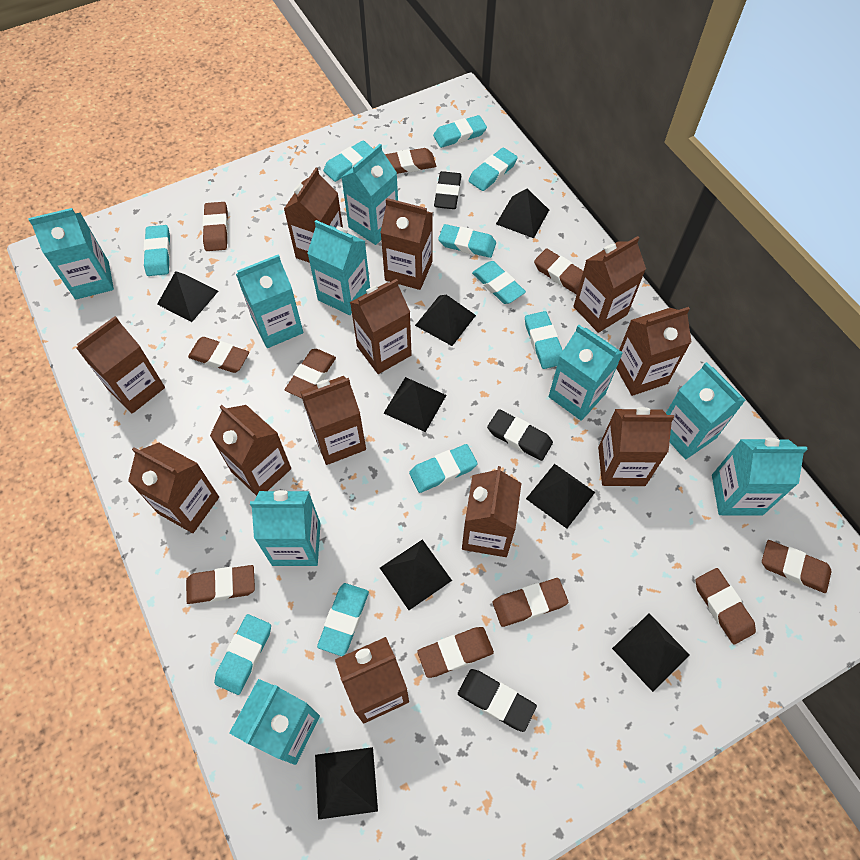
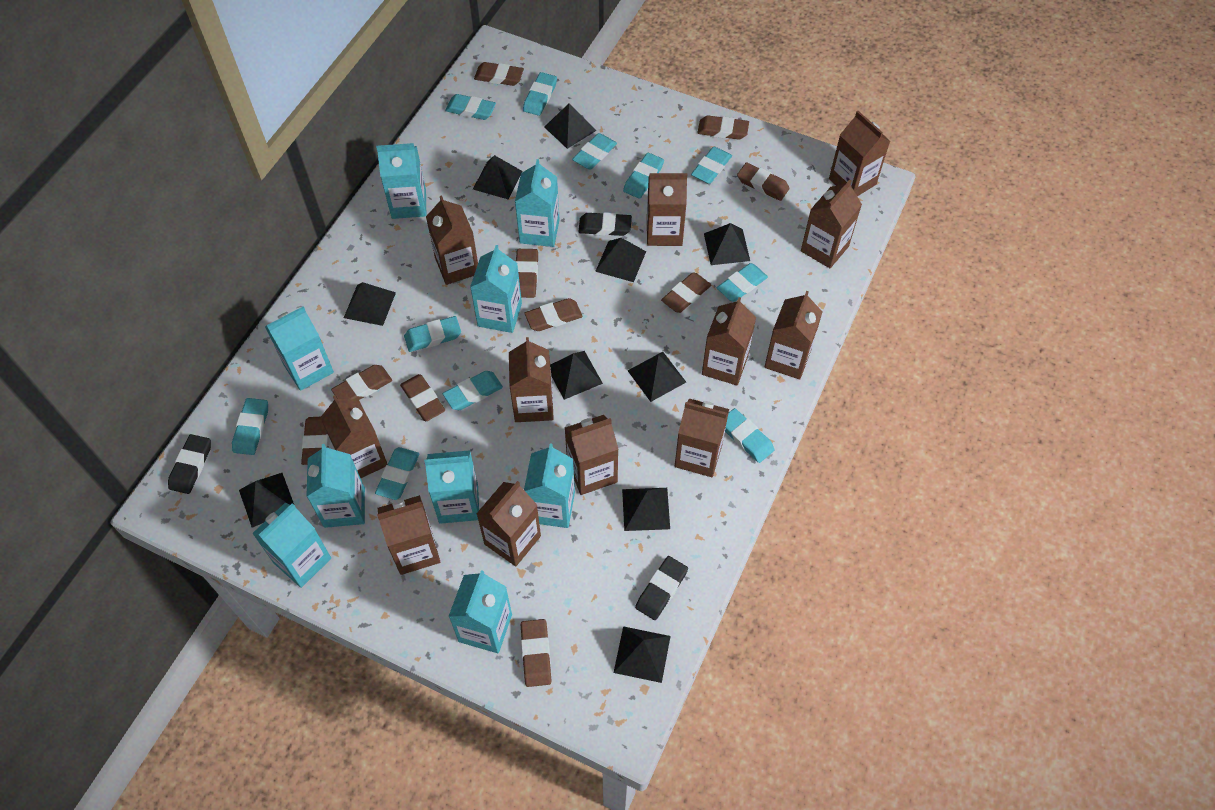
black pyramid: 8 -> 10
turquoise eraser: 10 -> 11

